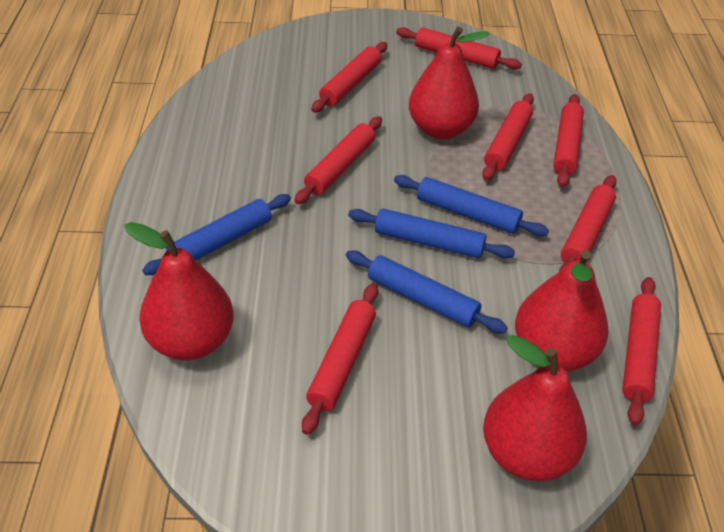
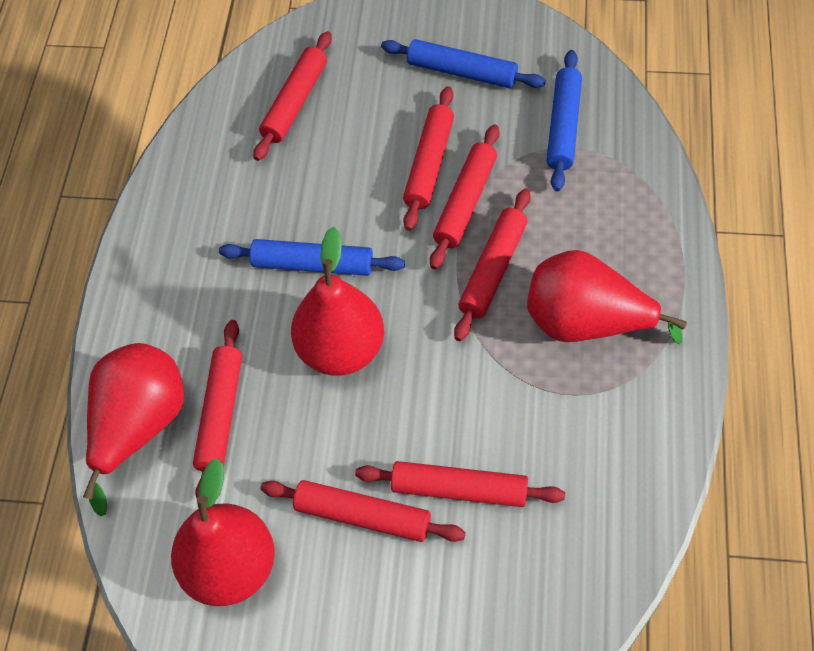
blue rolling pin: 4 -> 3
red rolling pin: 8 -> 7

